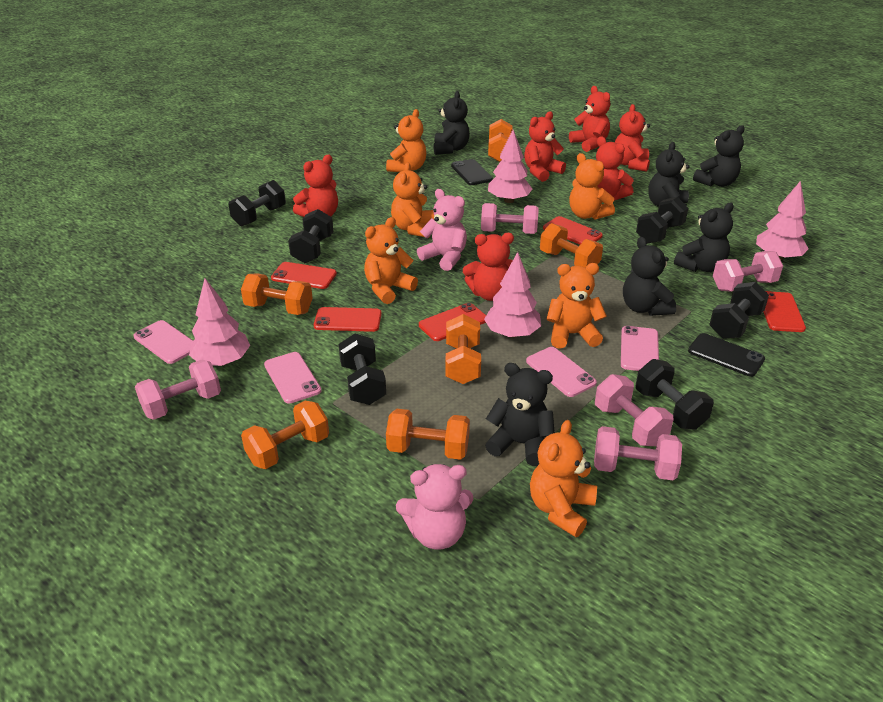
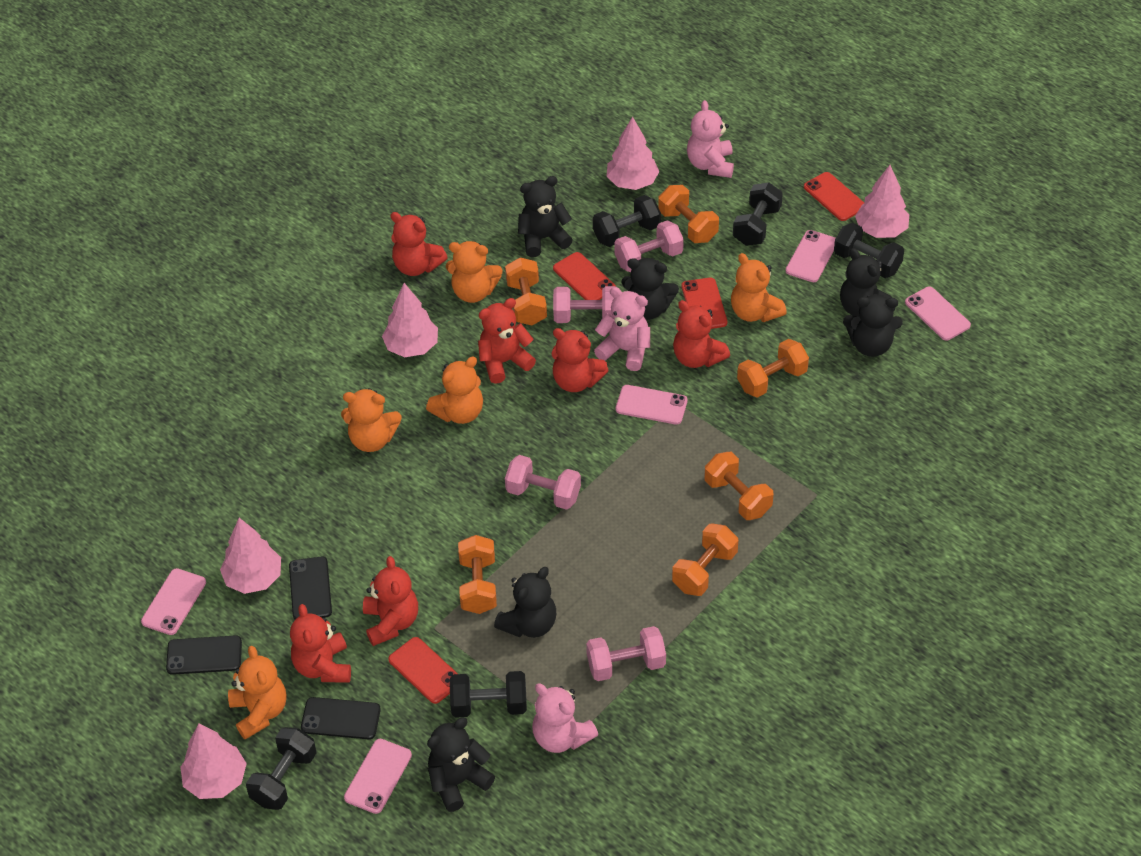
black dumbbell: 6 -> 5
black phone: 2 -> 3
orange teddy bear: 6 -> 5
pink dumbbell: 5 -> 4
pink phone: 4 -> 5
pink teddy bear: 2 -> 3
pink tree: 4 -> 5
red phone: 5 -> 4

